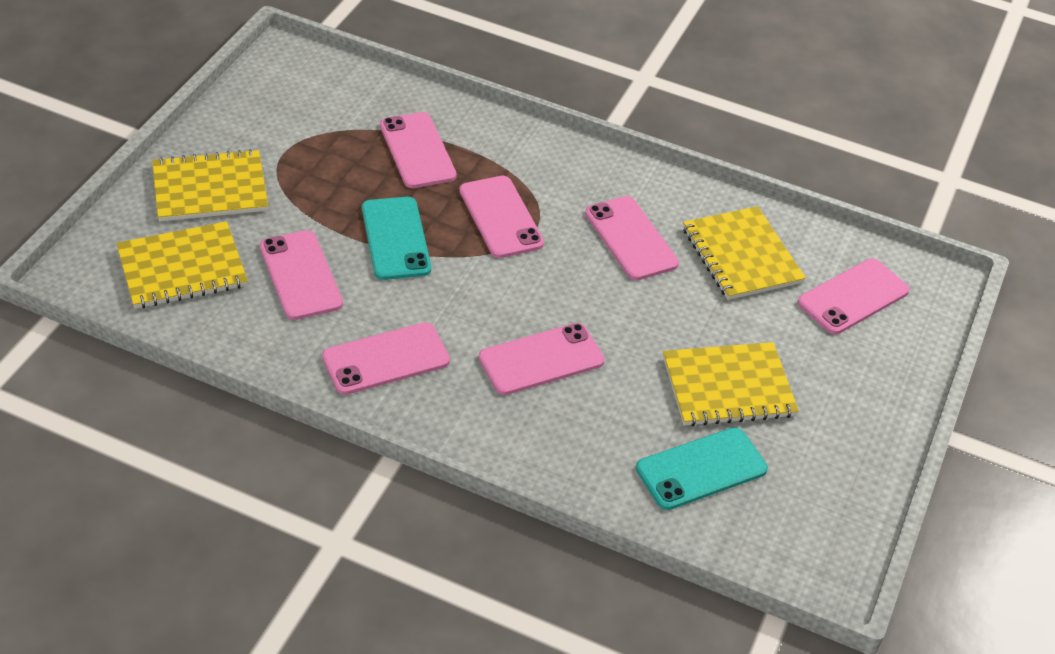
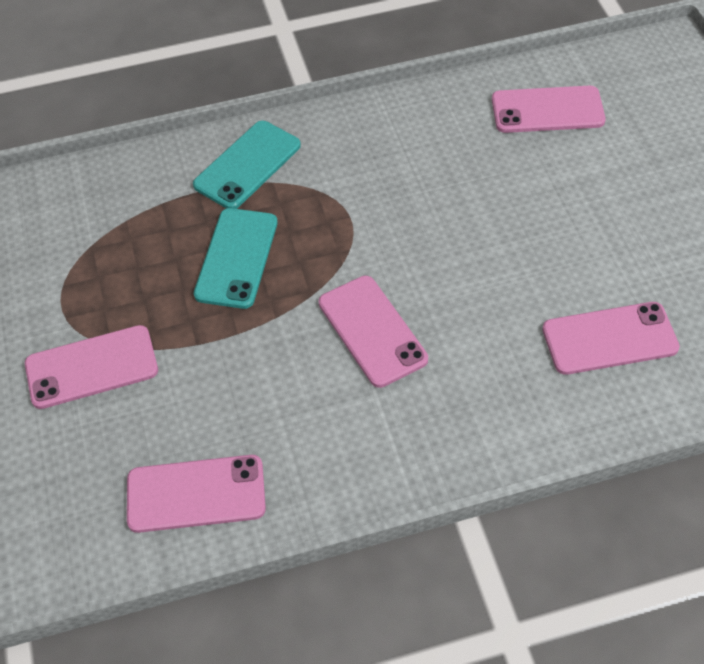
pink phone: 7 -> 5
yellow notebook: 4 -> 0

